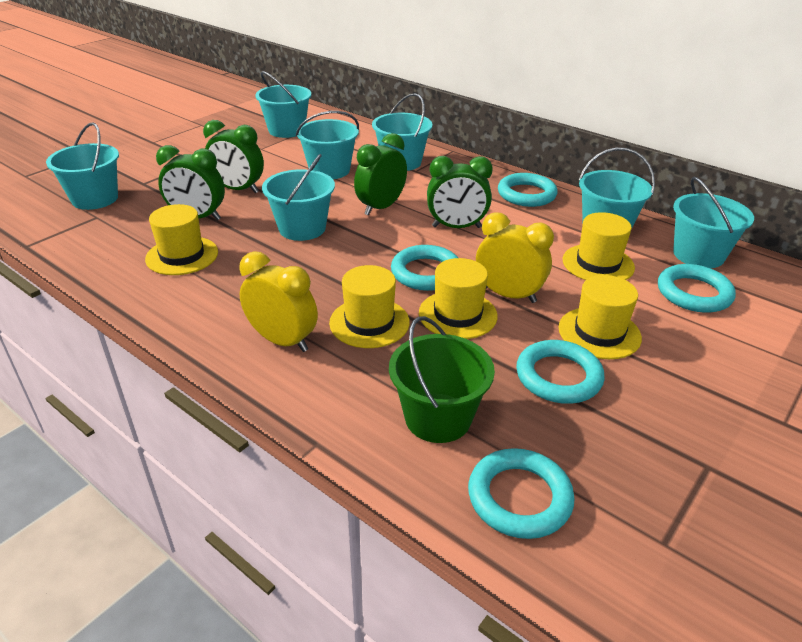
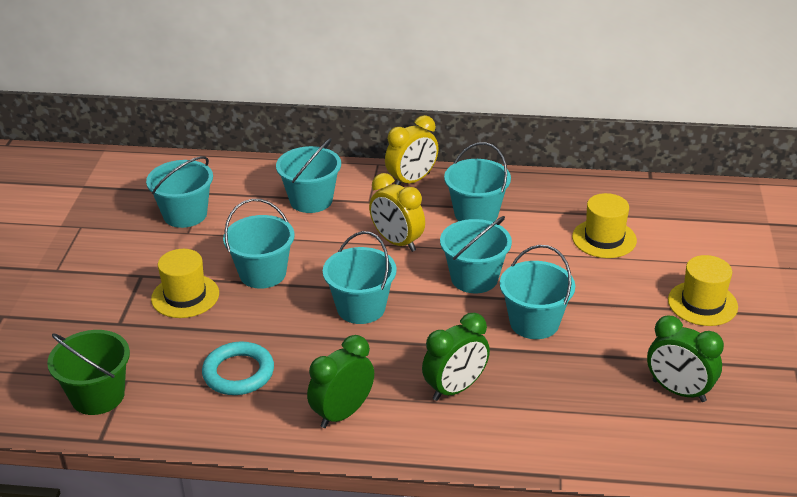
green clock: 4 -> 3
turquoise ring: 5 -> 1
yellow hat: 5 -> 3

